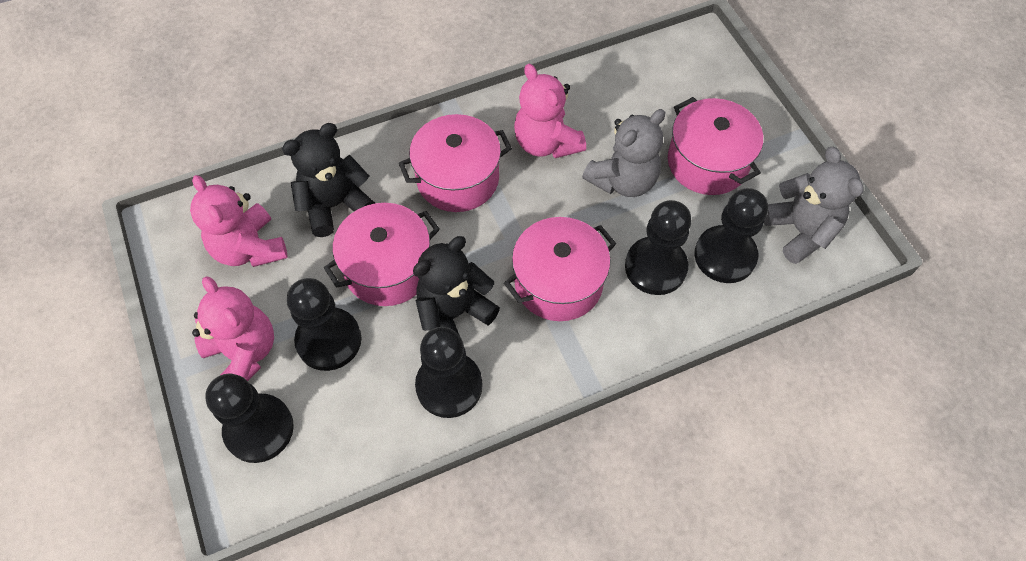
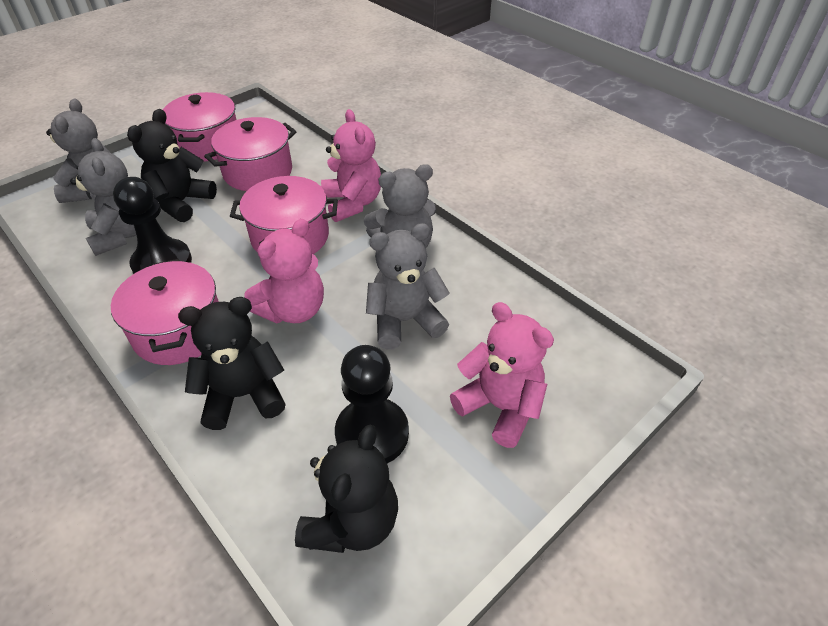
black pawn: 5 -> 2
black teddy bear: 2 -> 3
grey teddy bear: 2 -> 4

